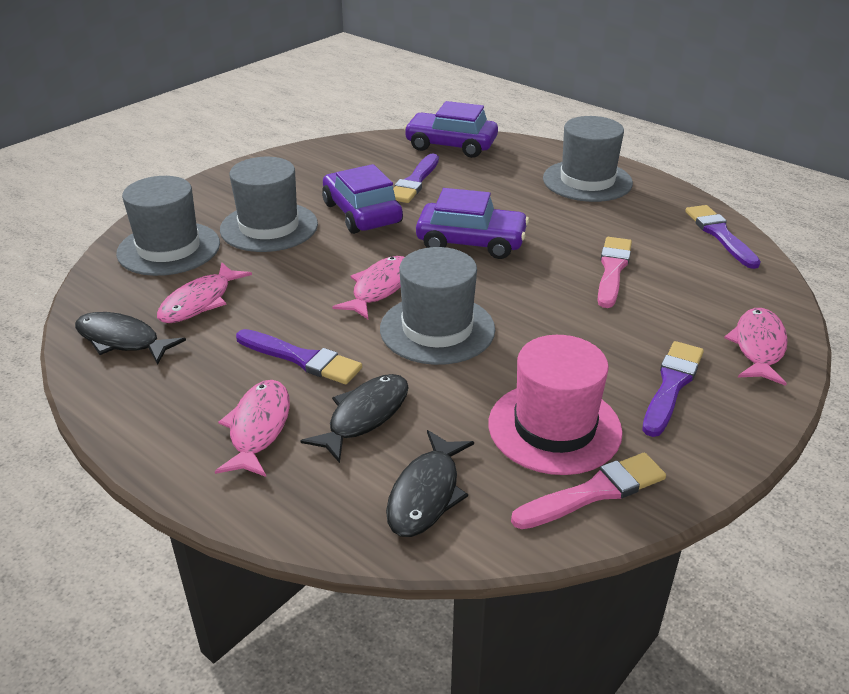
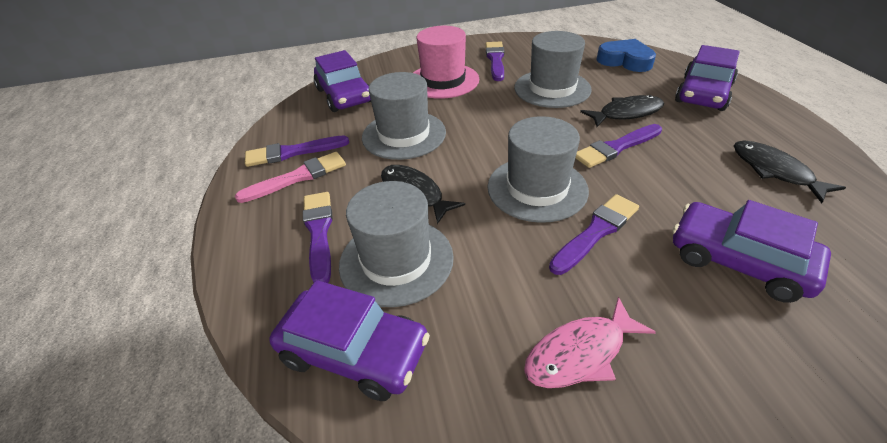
blue heart: 0 -> 1
pink brush: 2 -> 1
pink fish: 4 -> 1
purple brush: 4 -> 5
purple car: 3 -> 4

